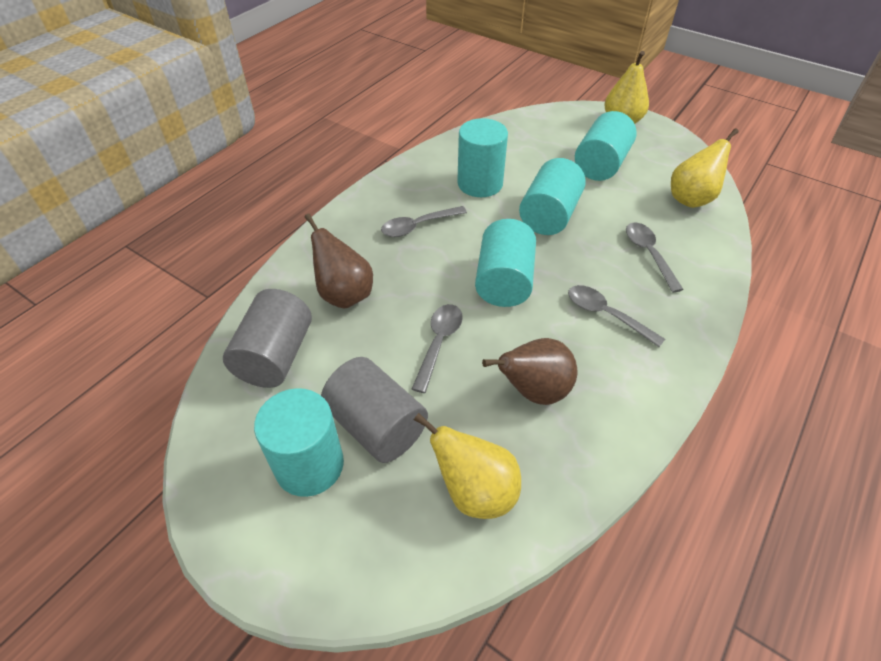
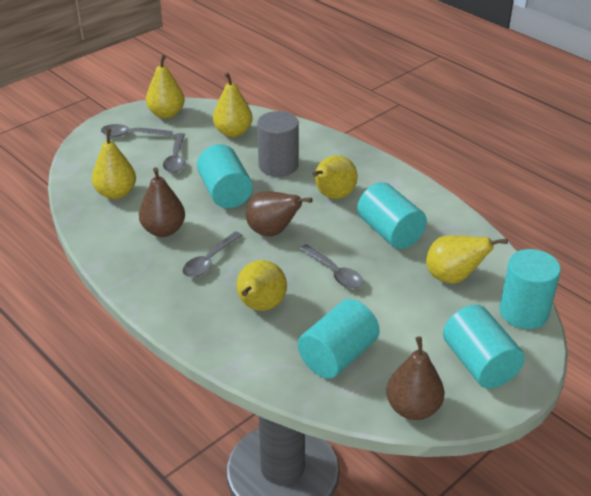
brown pear: 2 -> 3
grey cylinder: 2 -> 1
yellow pear: 3 -> 6

